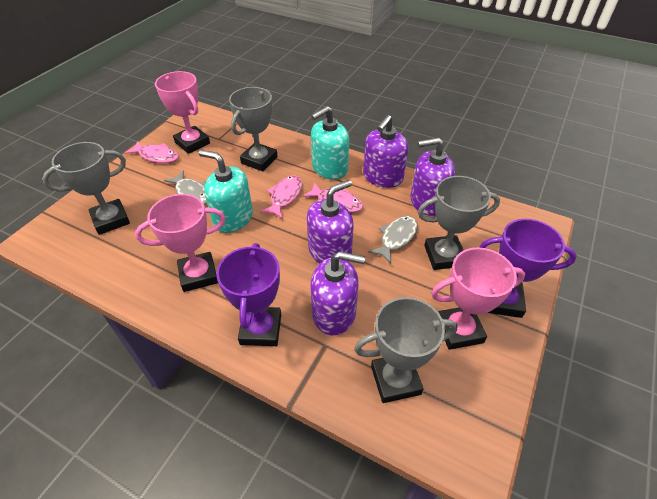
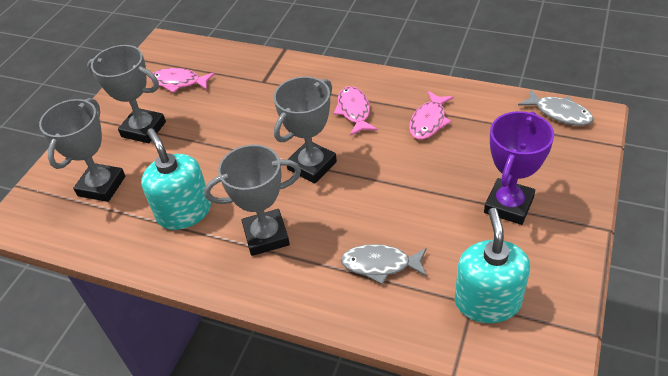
pink trophy: 3 -> 0
purple soap dispenser: 4 -> 0
purple trophy: 2 -> 1

